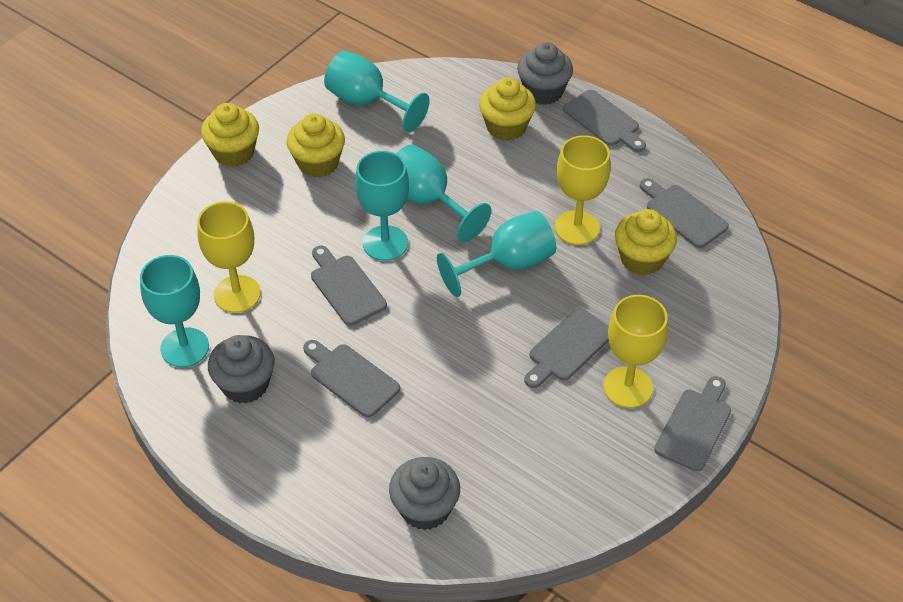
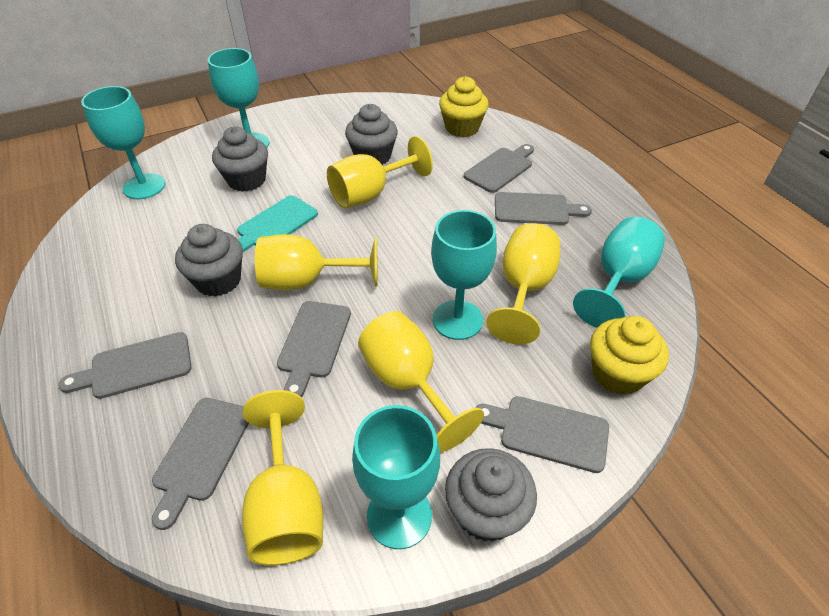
grey cupcake: 3 -> 4
turquoise cutting board: 0 -> 1
yellow cupcake: 4 -> 2
yellow goblet: 3 -> 5

